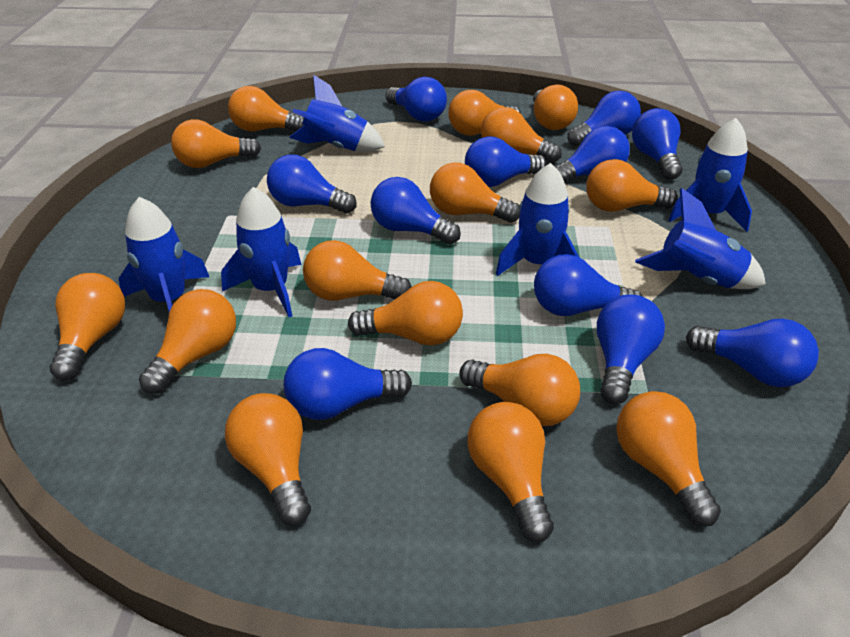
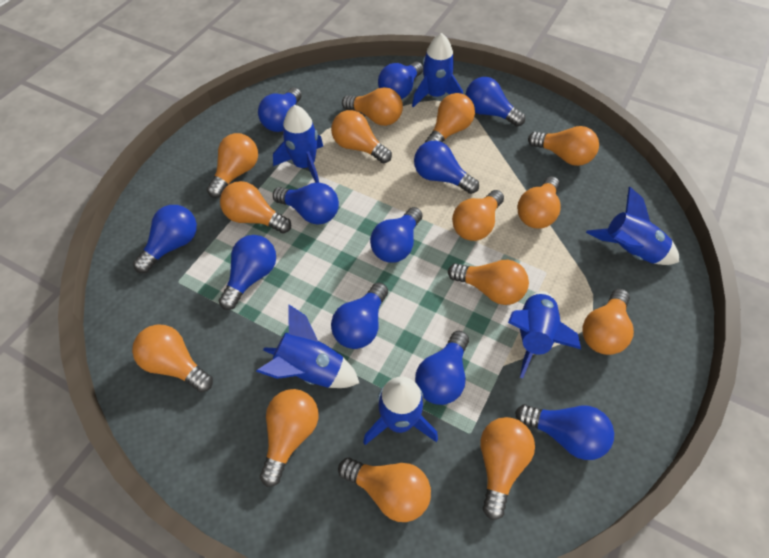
orange light bulb: 15 -> 14

